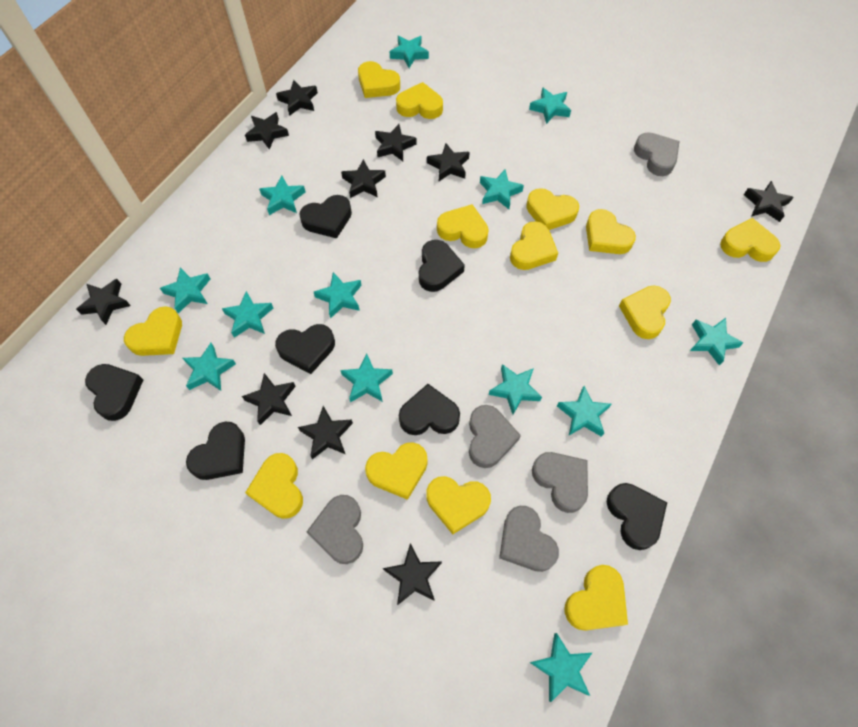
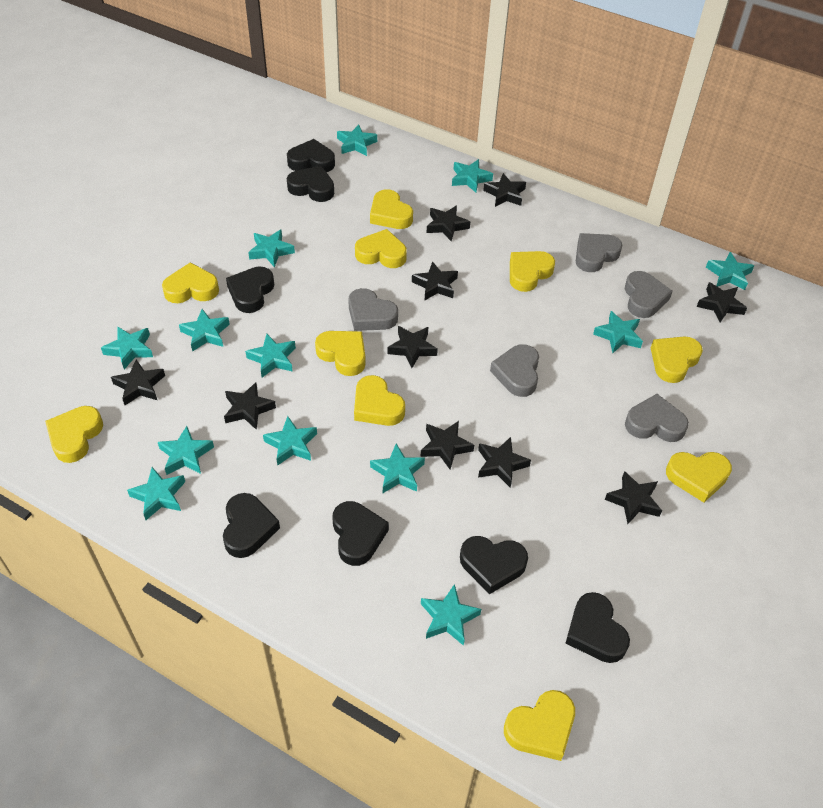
yellow heart: 13 -> 10

